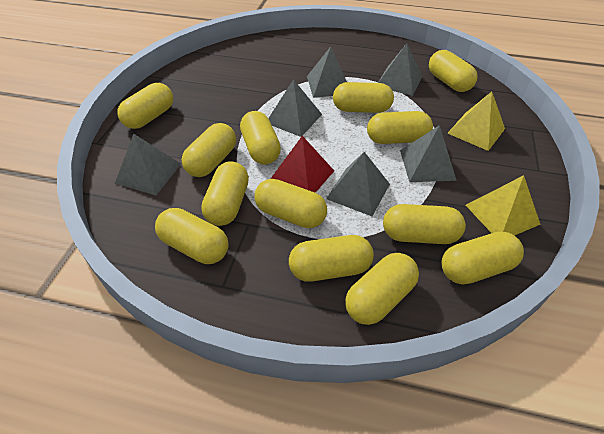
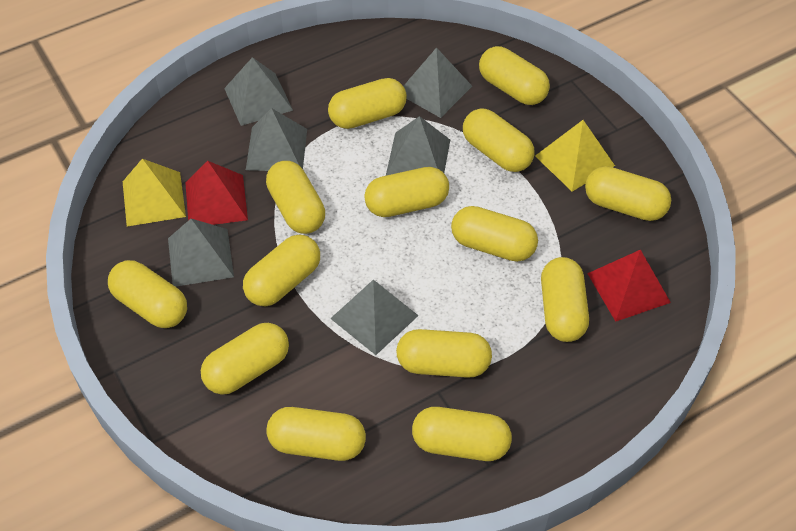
red pyramid: 1 -> 2
yellow capsule: 13 -> 14

